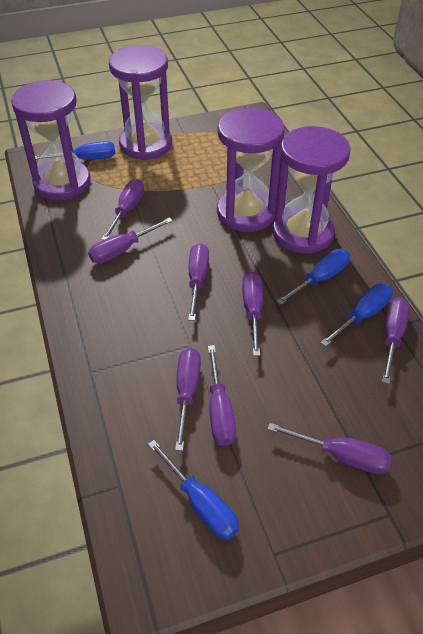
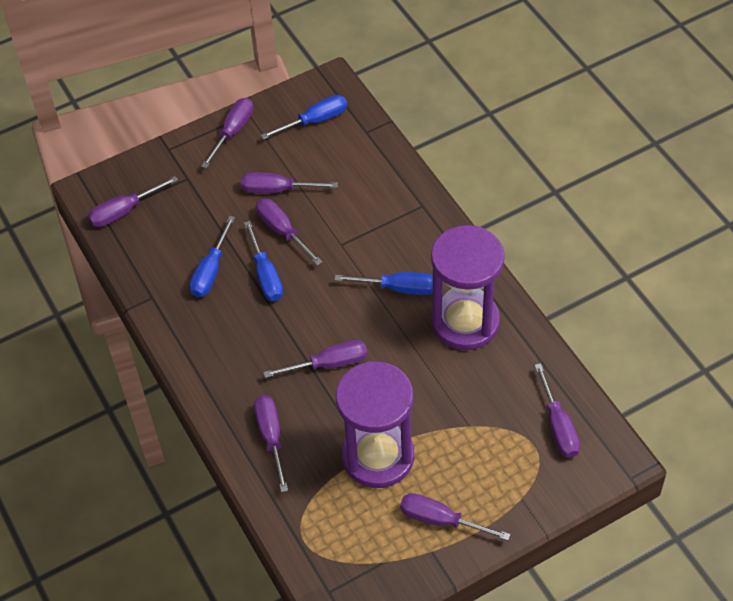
purple hourglass: 4 -> 2

